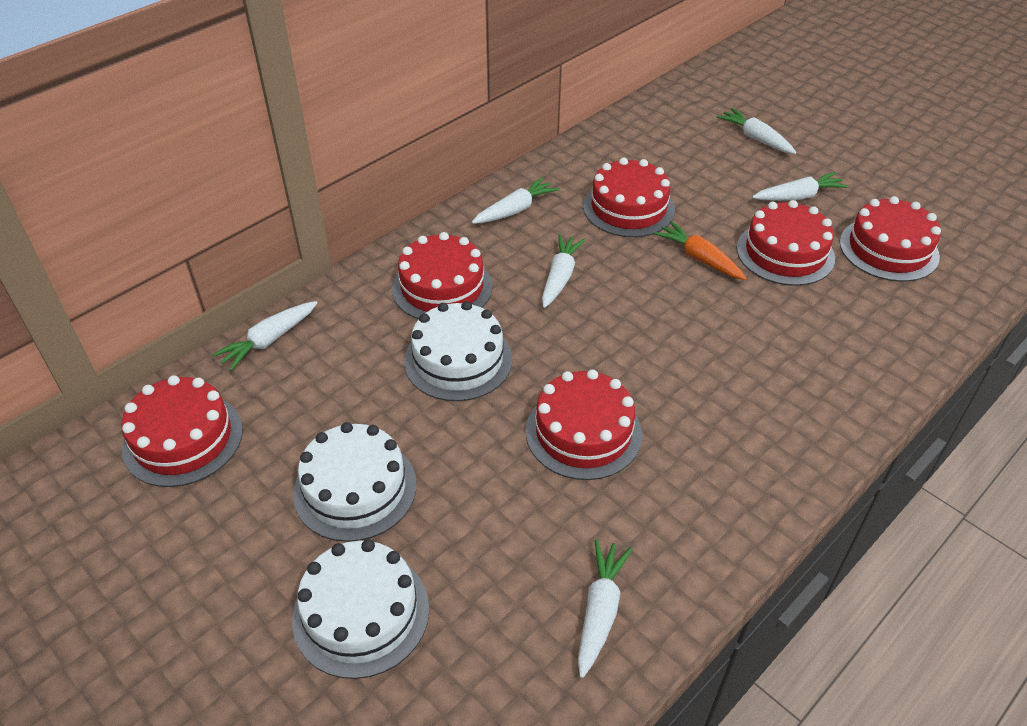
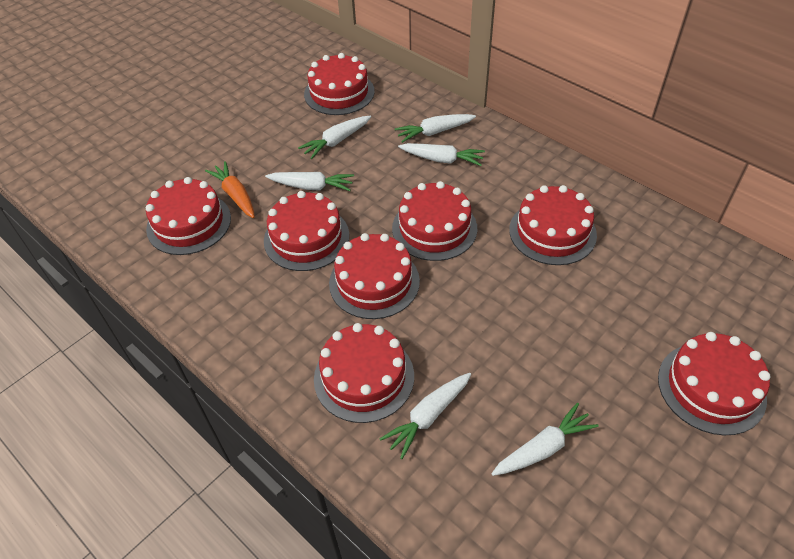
red cake: 6 -> 8
white cake: 3 -> 0

